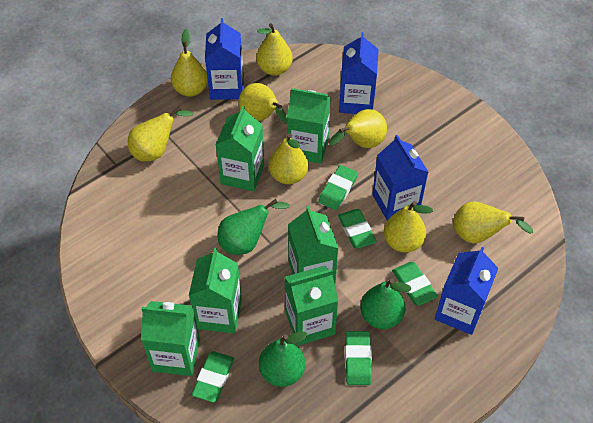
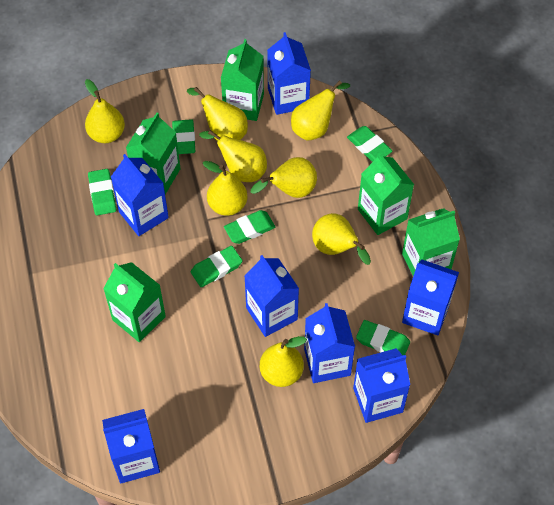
blue carton: 4 -> 7
green carton: 6 -> 5
green eraser: 5 -> 6
green pear: 3 -> 0

